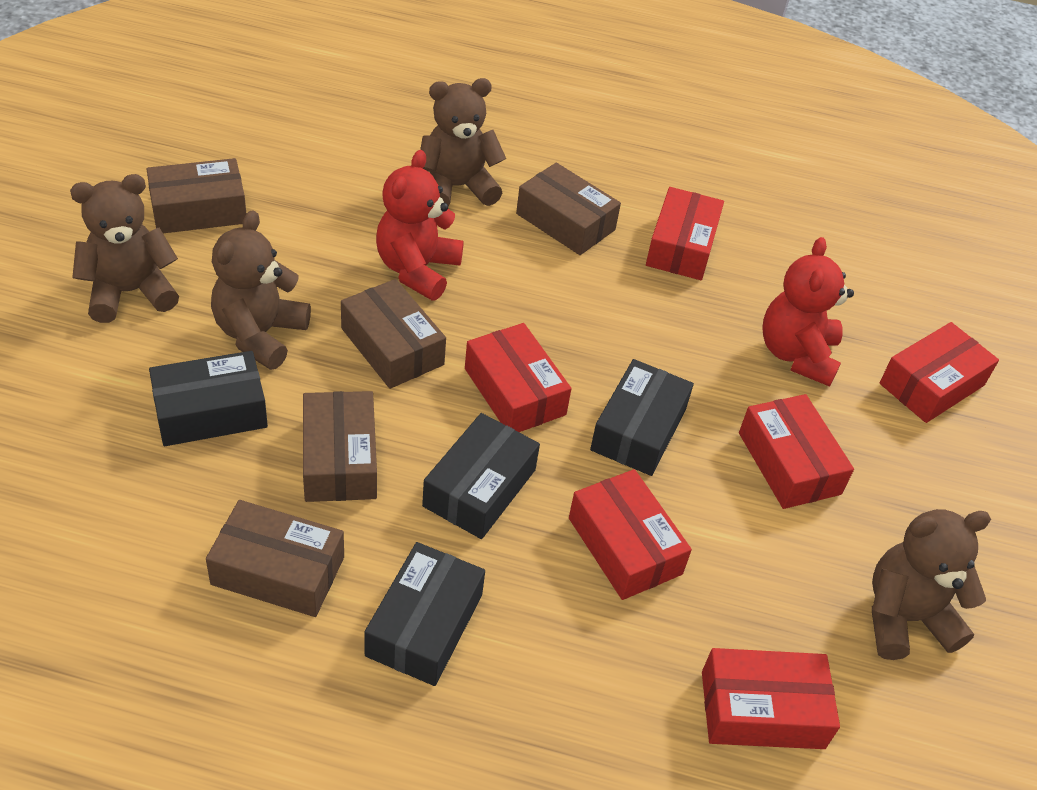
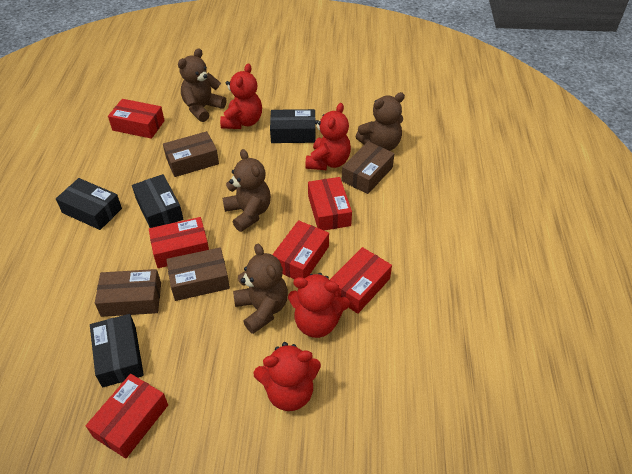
brown box: 5 -> 4
red teddy bear: 2 -> 4

